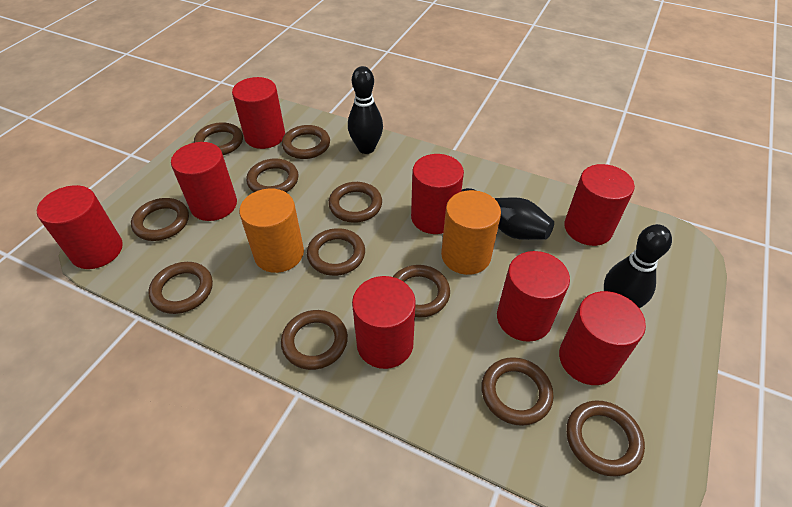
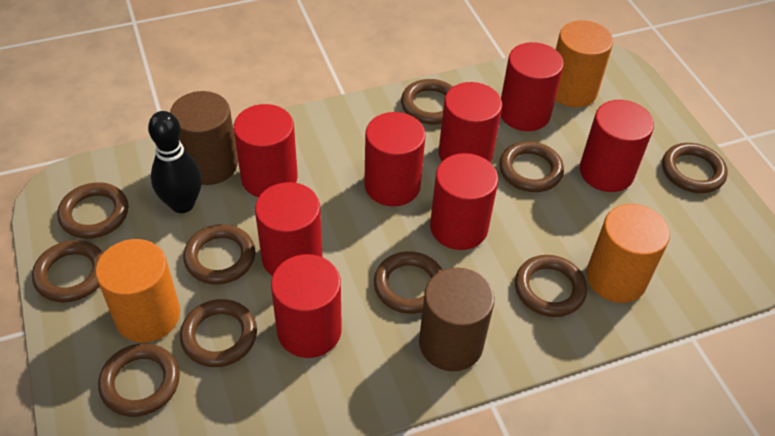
black bowling pin: 3 -> 1
brown cylinder: 0 -> 2
brown ring: 11 -> 10
orange cylinder: 2 -> 3

